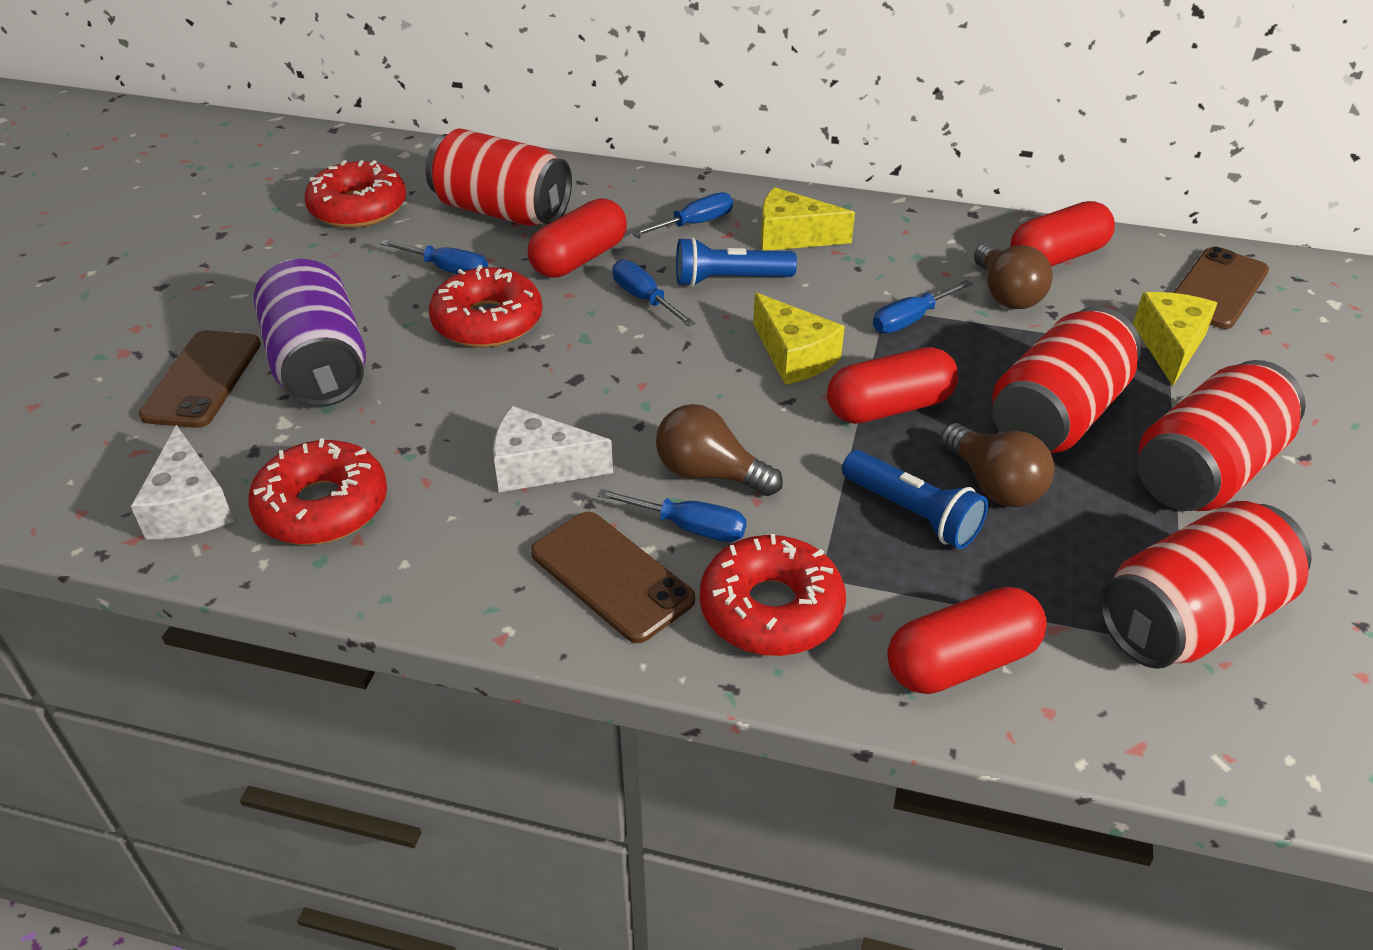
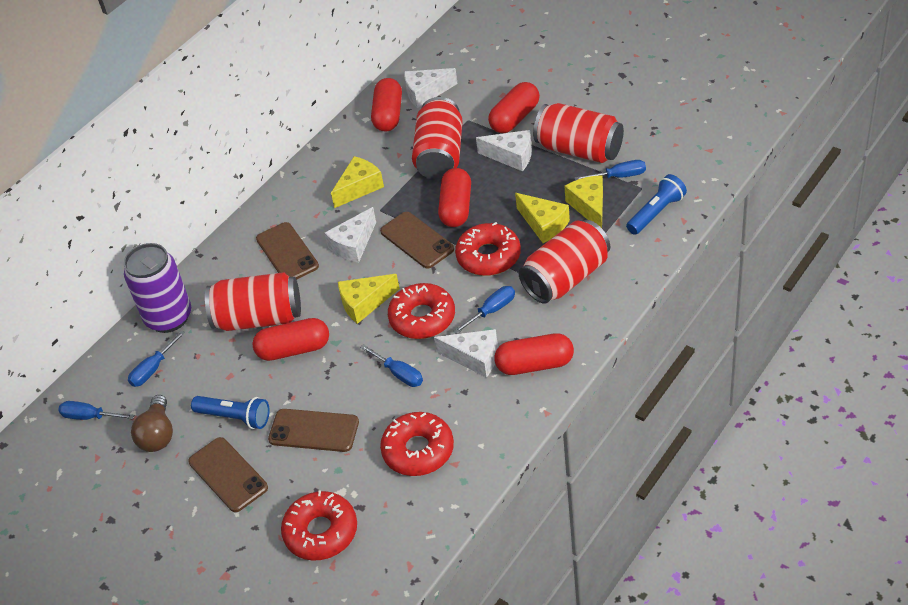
brown light bulb: 3 -> 1
brown phone: 3 -> 4
red capsule: 4 -> 5
white cheese: 2 -> 4
yellow cheese: 3 -> 4

